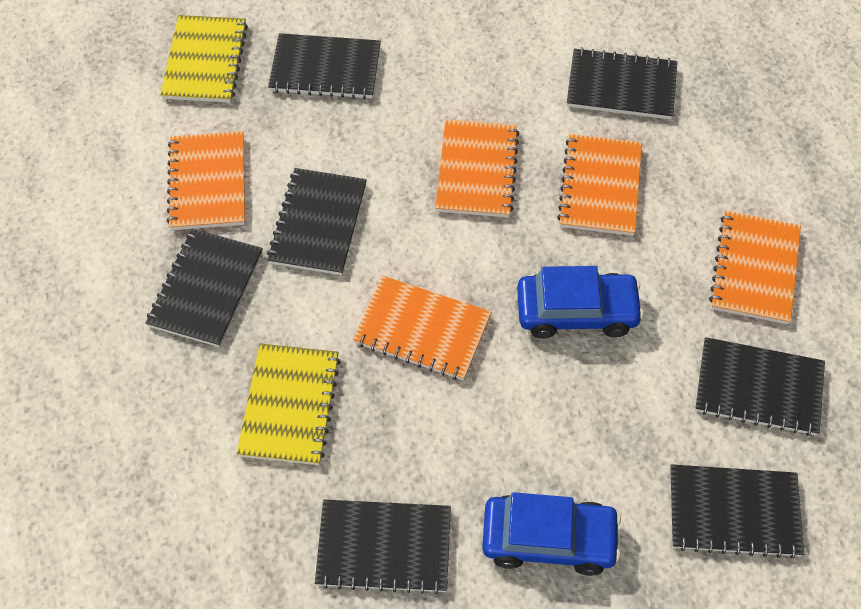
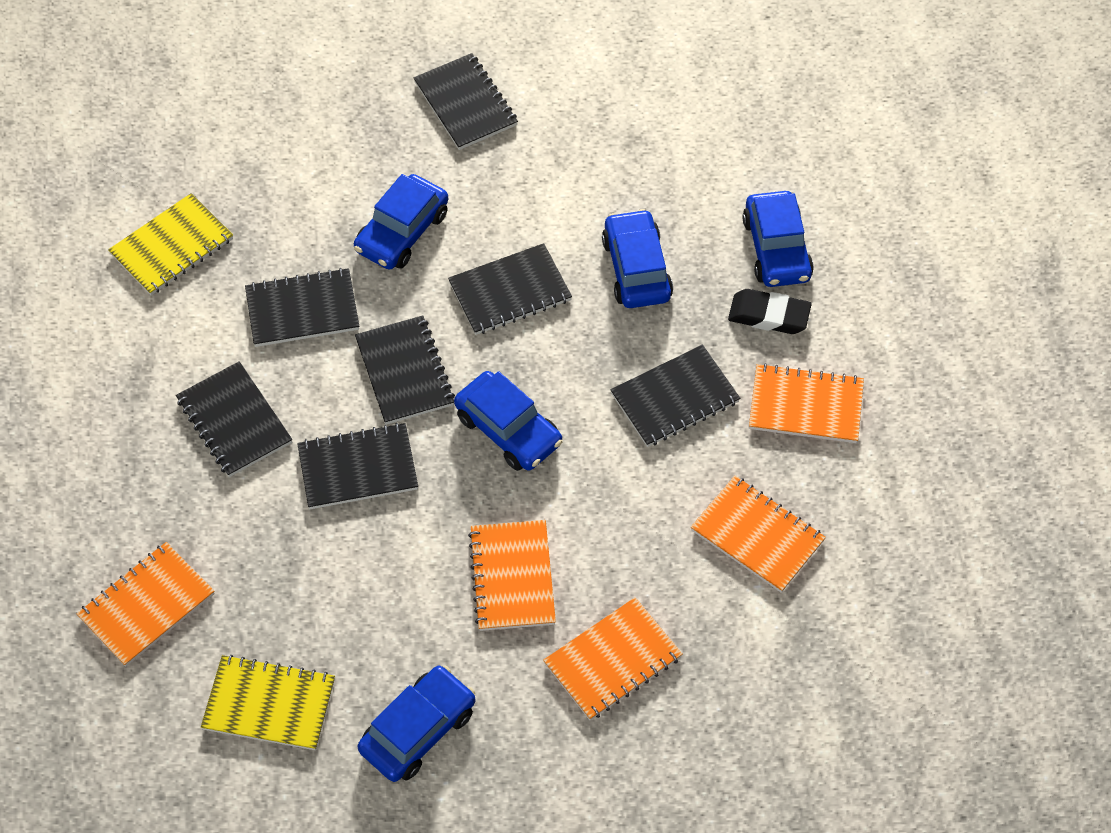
black eraser: 0 -> 1
blue car: 2 -> 5

